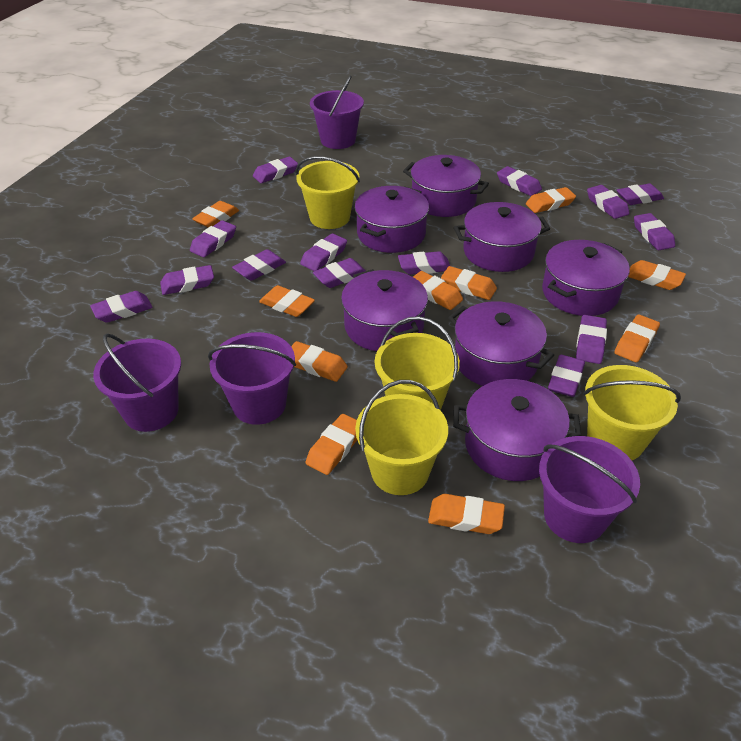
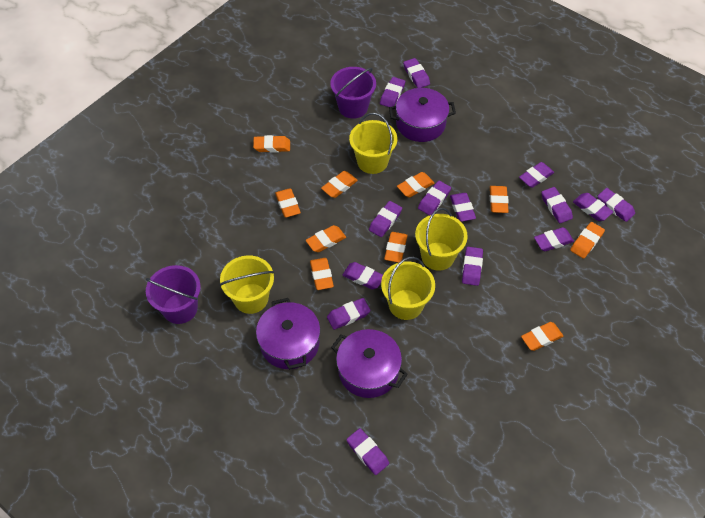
purple bucket: 4 -> 2
purple pot: 7 -> 3

